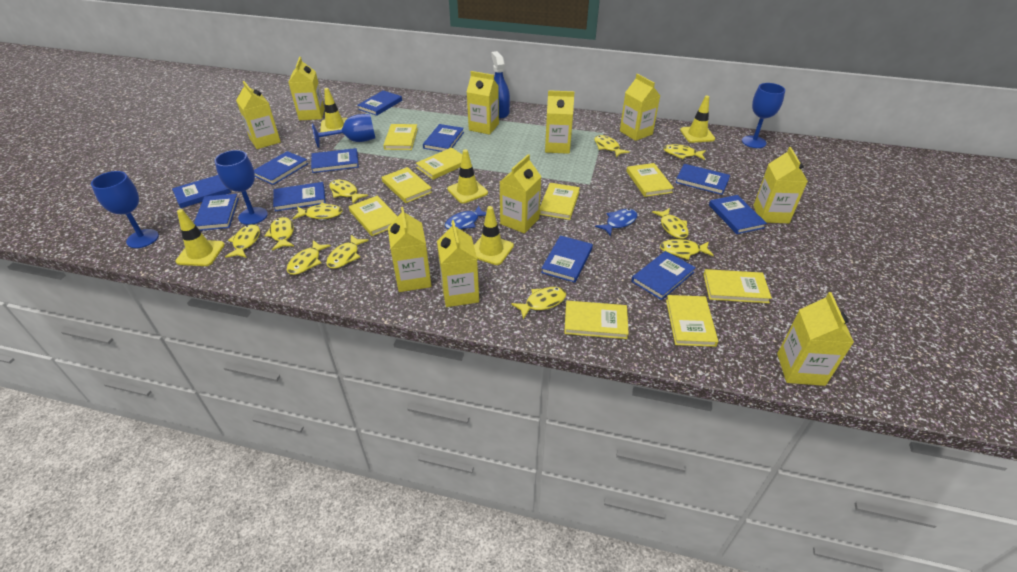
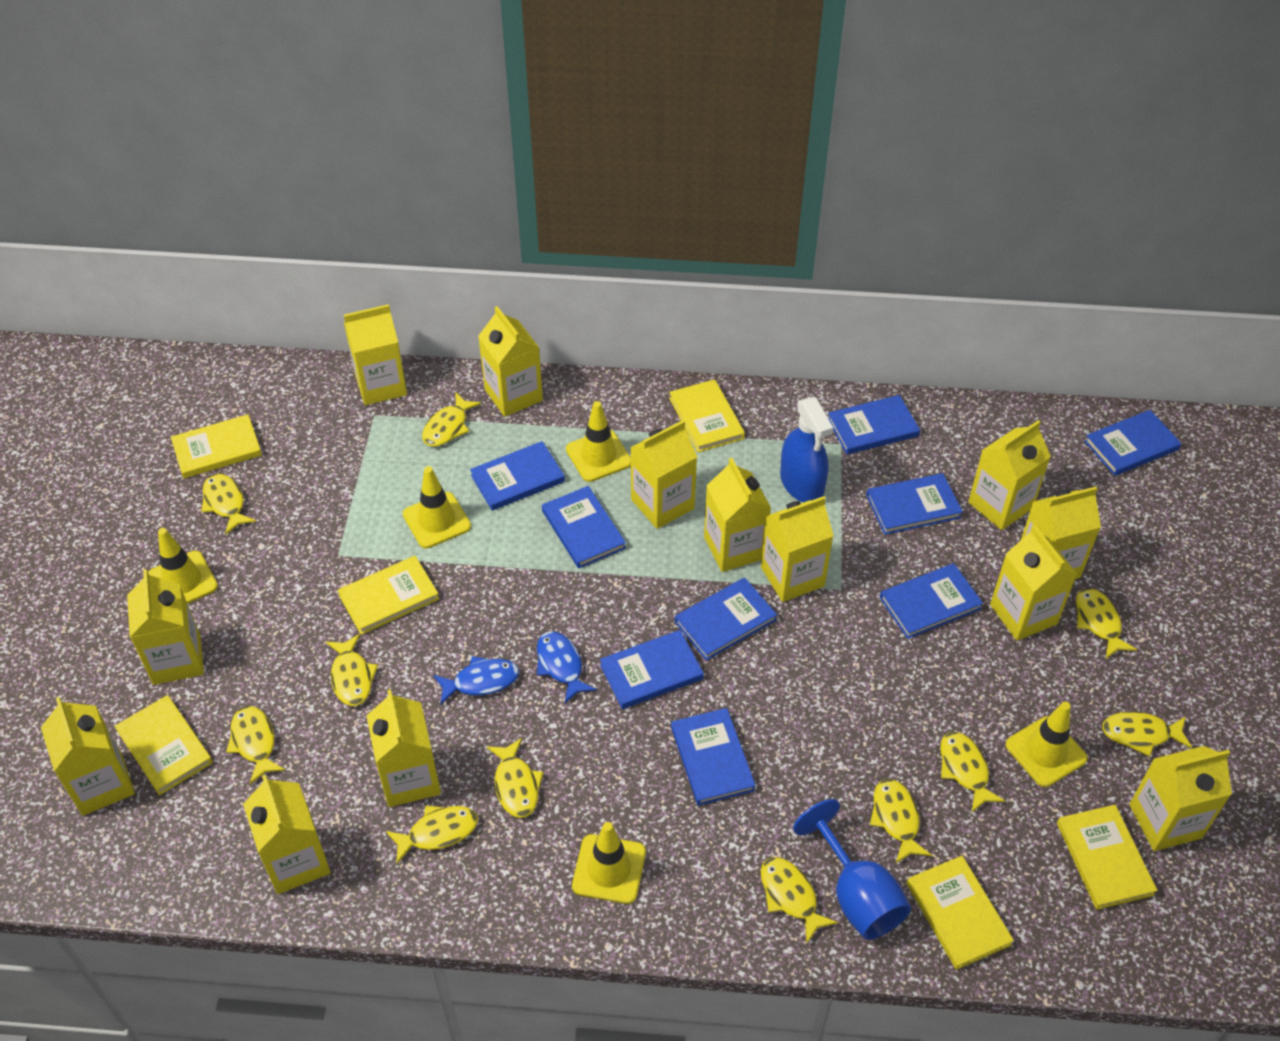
blue book: 11 -> 9
blue goblet: 4 -> 1
yellow book: 9 -> 6
yellow carton: 10 -> 13

